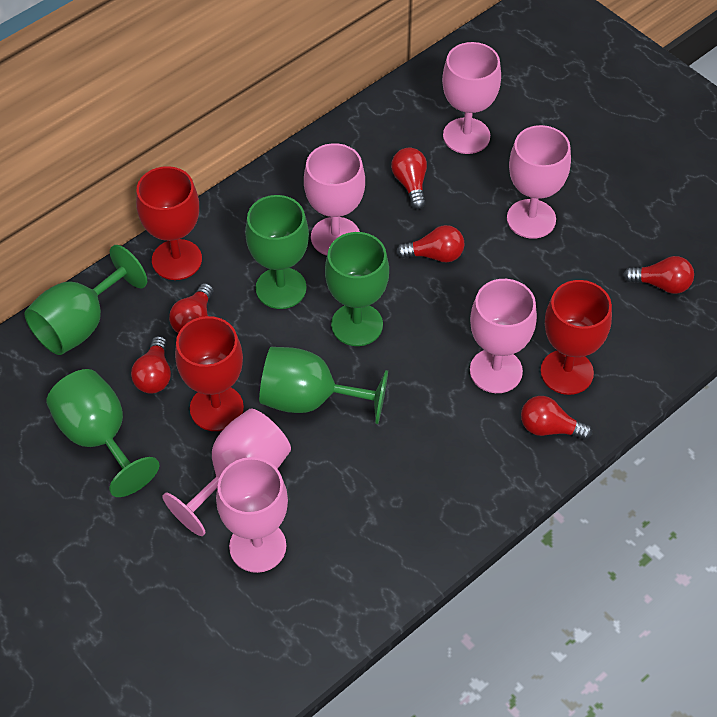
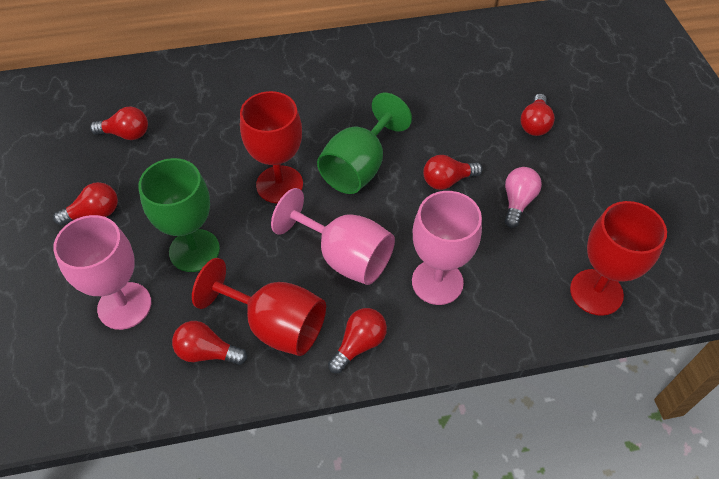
green goblet: 5 -> 2
pink goblet: 6 -> 3
pink light bulb: 0 -> 1

